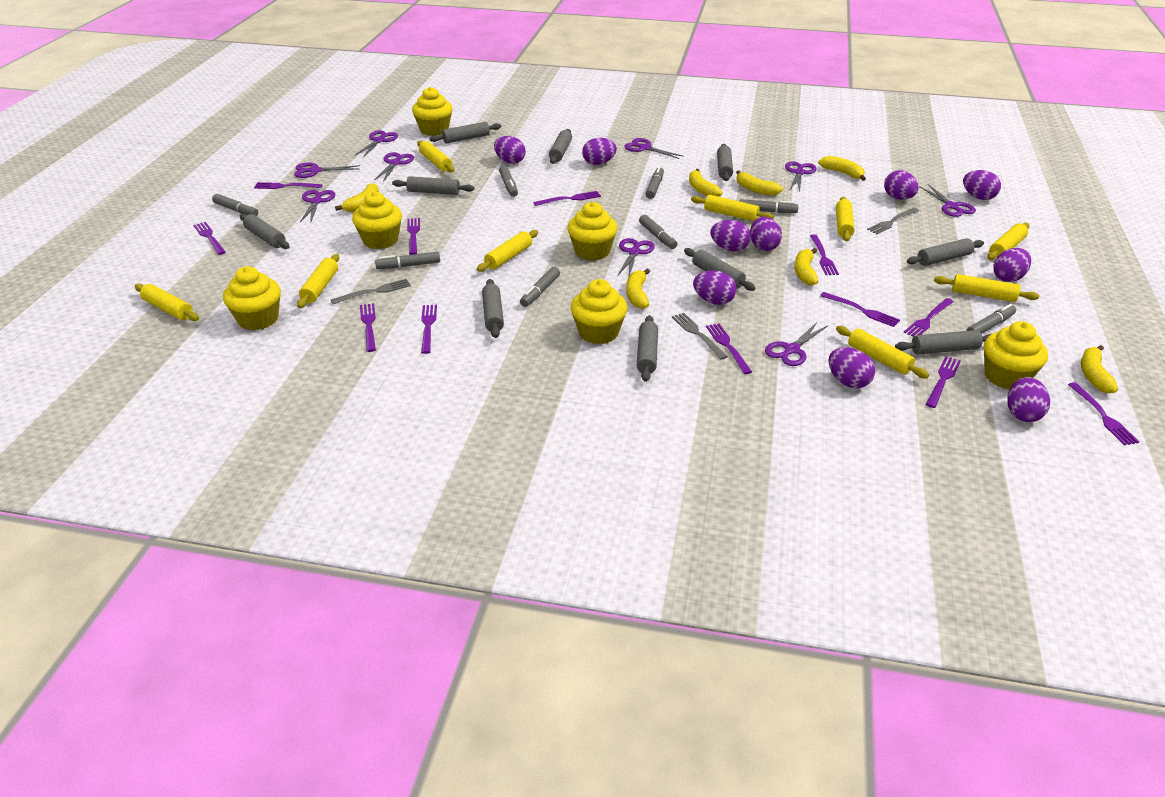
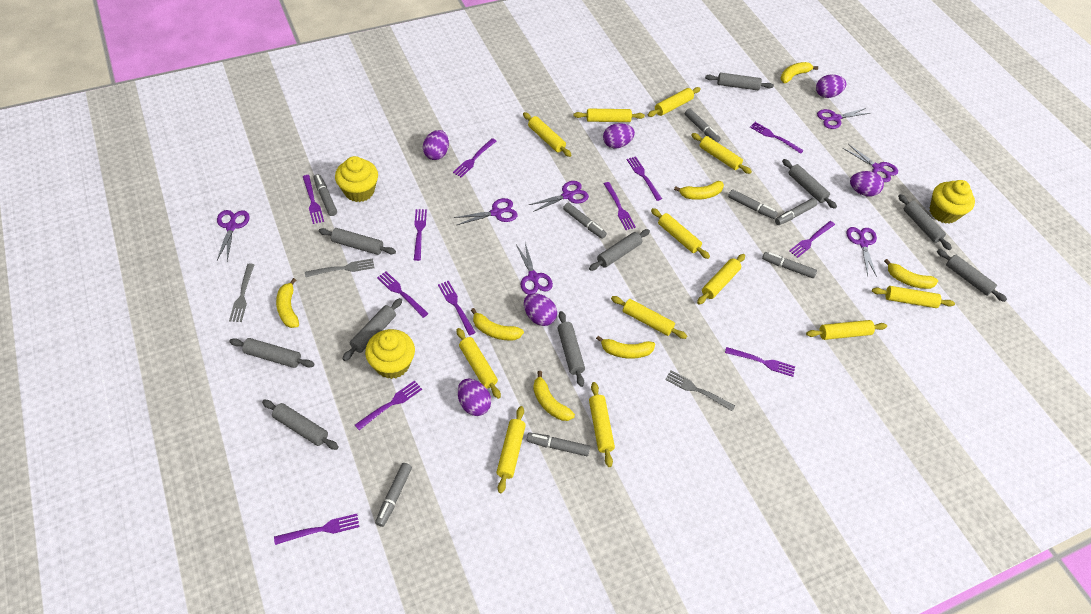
purple egg: 10 -> 6
purple scissors: 9 -> 7
yellow cupcake: 6 -> 3
yellow rolling pin: 9 -> 12

